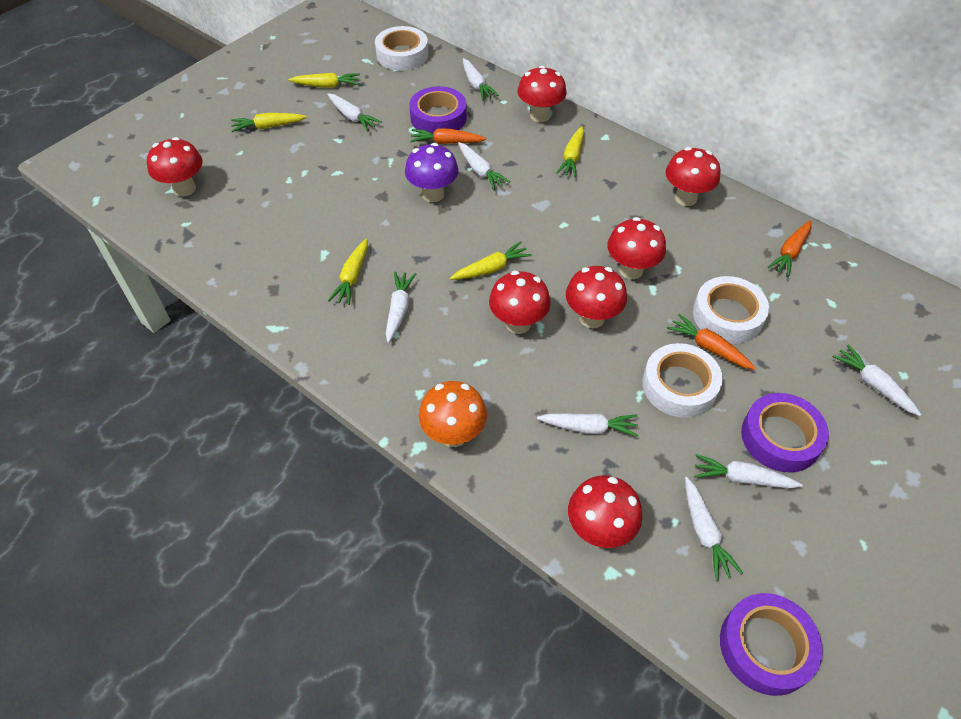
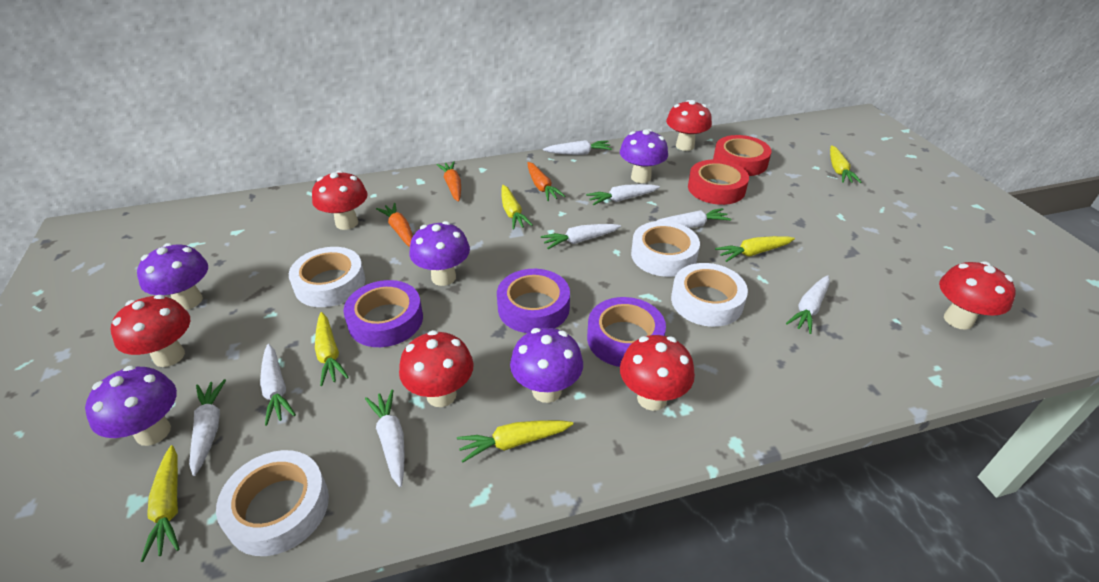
orange mushroom: 1 -> 0
purple mushroom: 1 -> 5
red mushroom: 7 -> 6
red tape: 0 -> 2
white tape: 3 -> 4
yellow carrot: 5 -> 6

